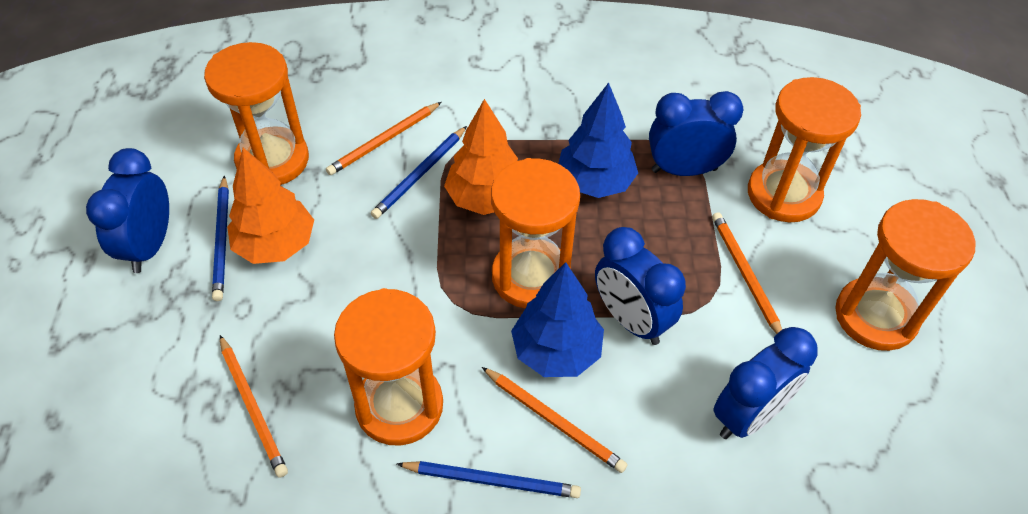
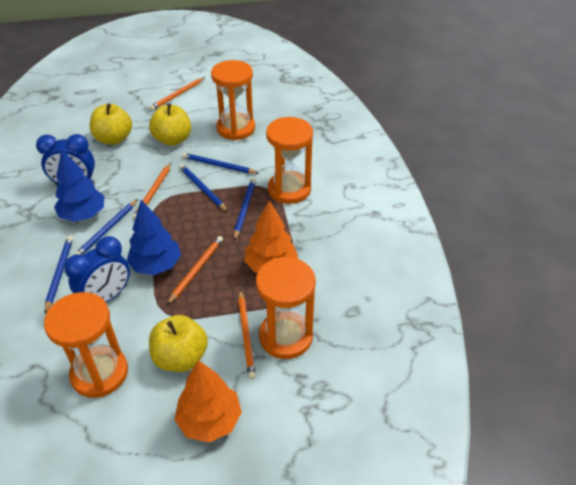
blue clock: 4 -> 2
blue pencil: 3 -> 5
orange hourglass: 5 -> 4
yellow apple: 0 -> 3

